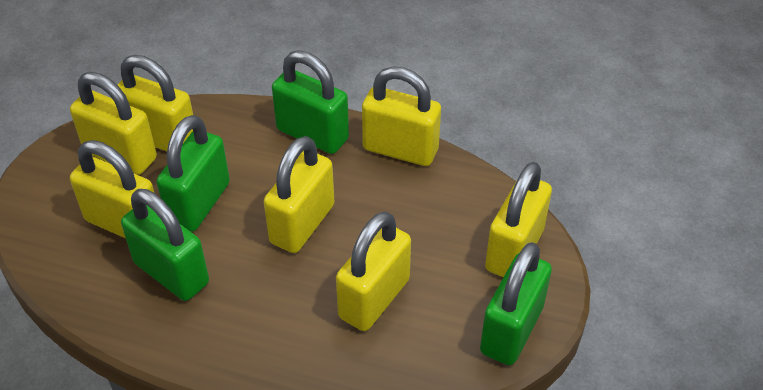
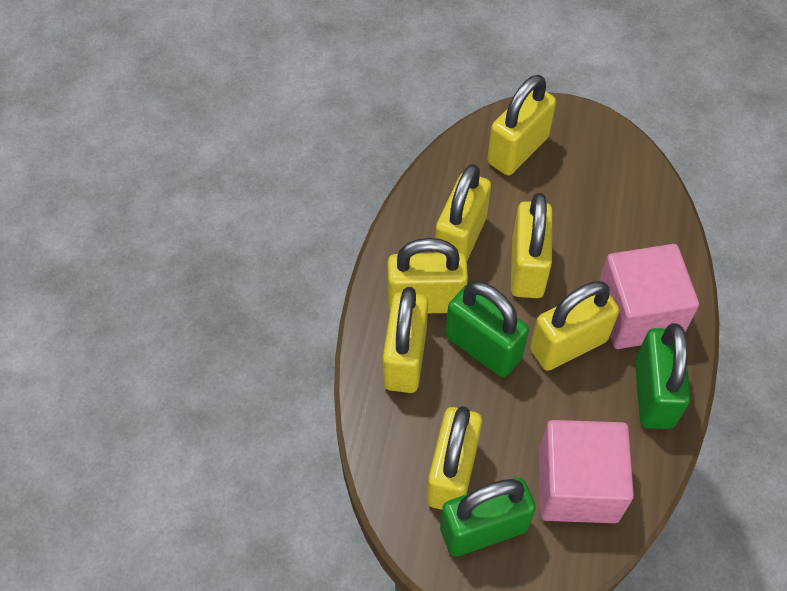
green padlock: 4 -> 3
pink cube: 0 -> 2

